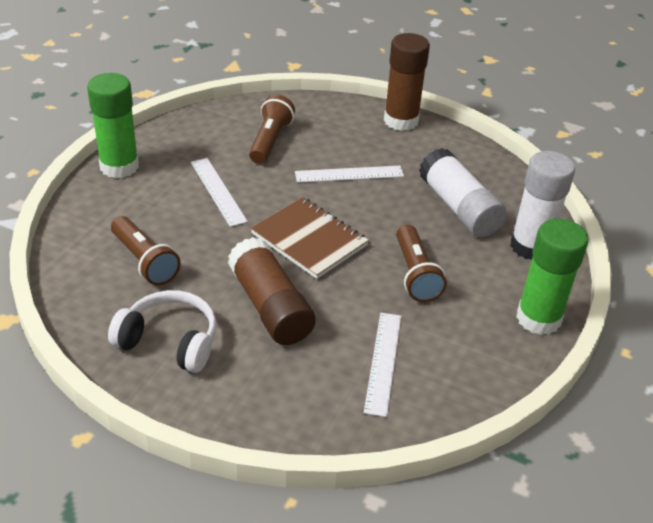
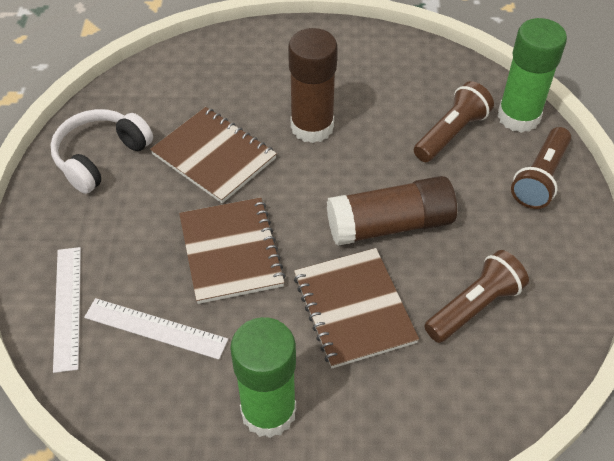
brown notebook: 1 -> 3
white glue stick: 2 -> 0
white ruler: 3 -> 2

